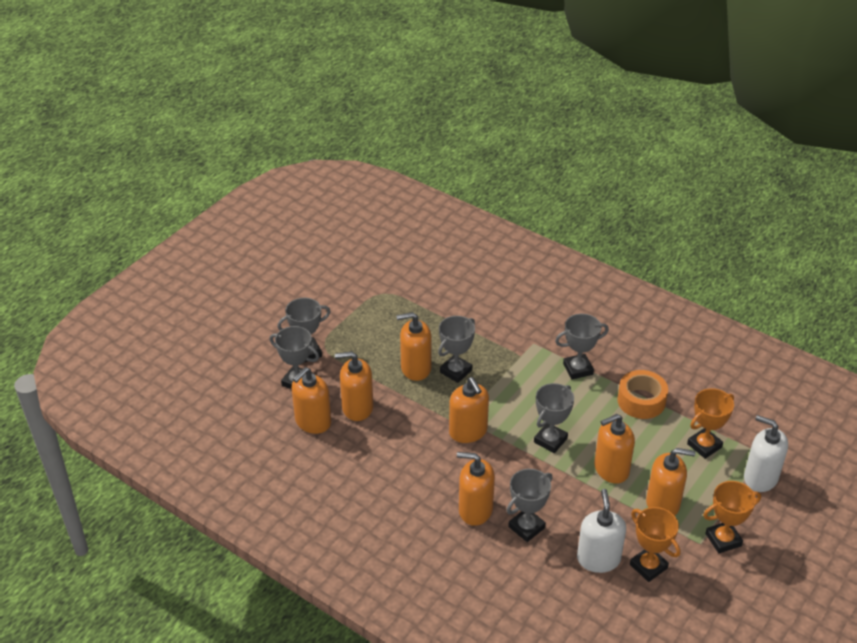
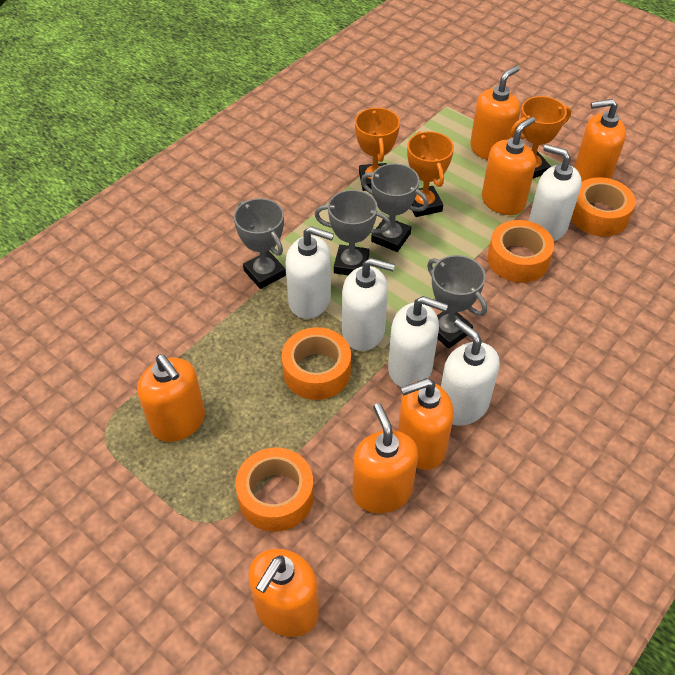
grey trophy: 6 -> 4
orange tape: 1 -> 4
white soap dispenser: 2 -> 5

